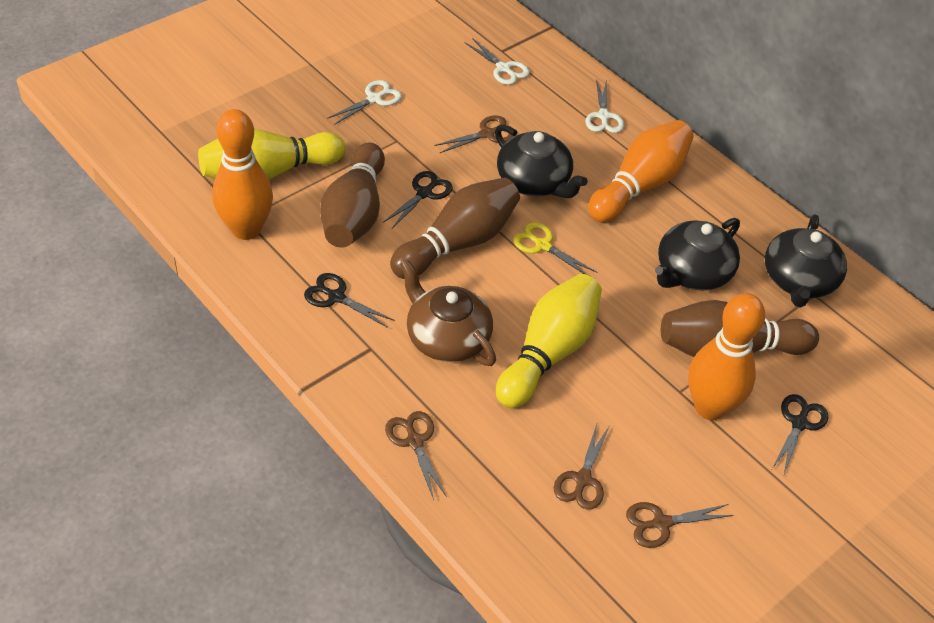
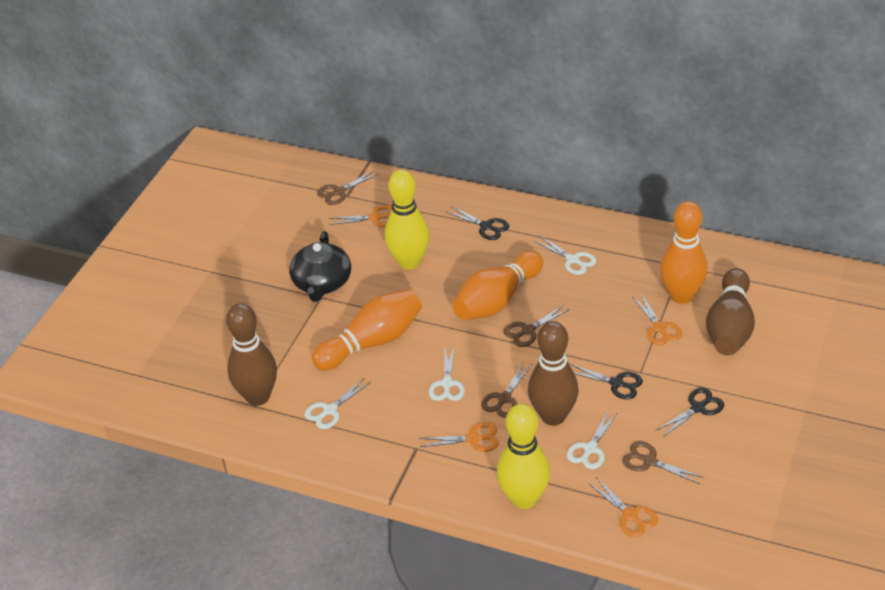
black teapot: 3 -> 1
brown teapot: 1 -> 0
orange scissors: 0 -> 4
white scissors: 3 -> 4
yellow scissors: 1 -> 0

